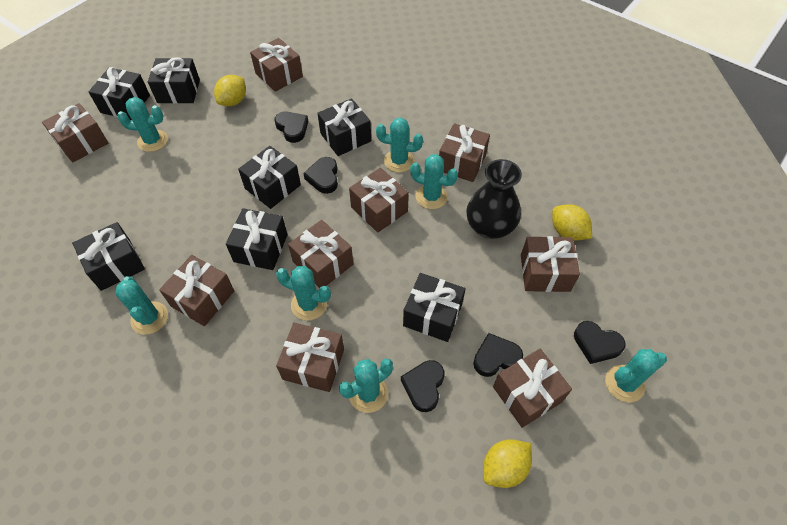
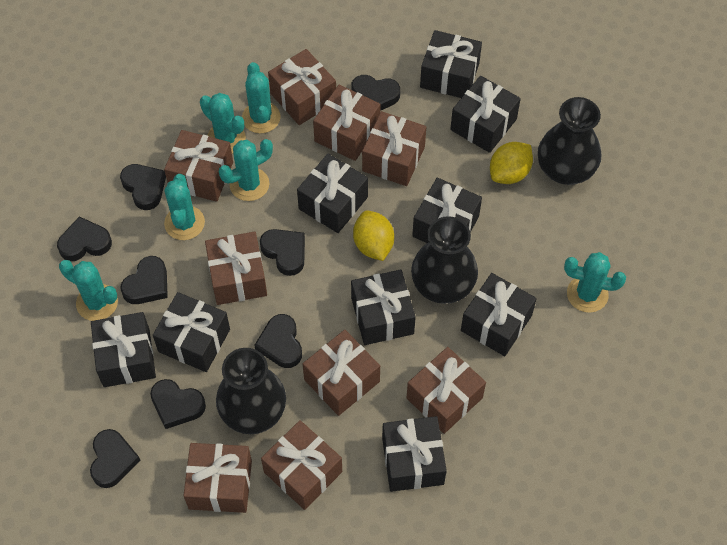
black gift: 7 -> 9
black heart: 5 -> 8
black vase: 1 -> 3
turquoise cactus: 7 -> 6
yellow lemon: 3 -> 2

